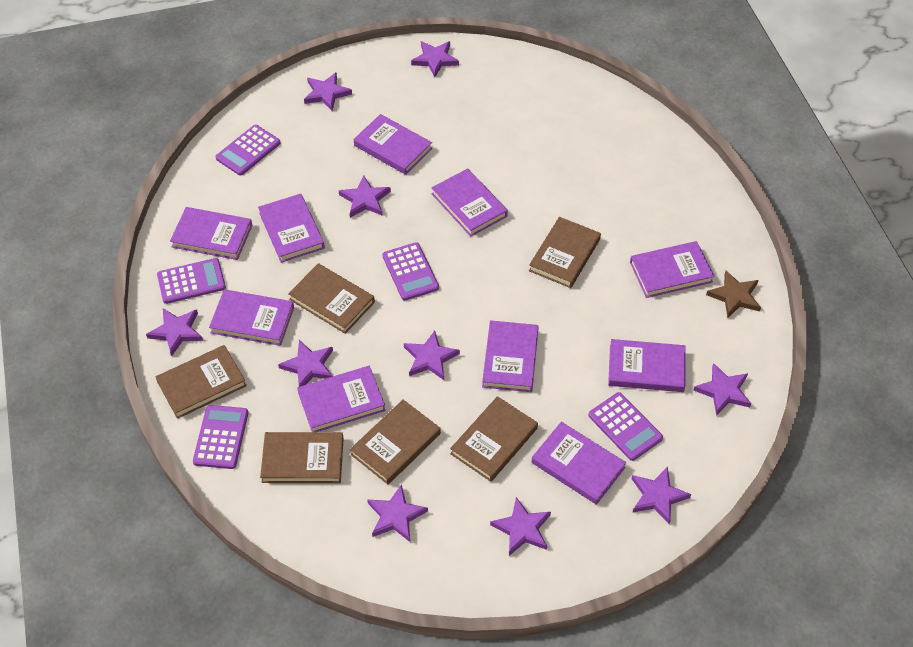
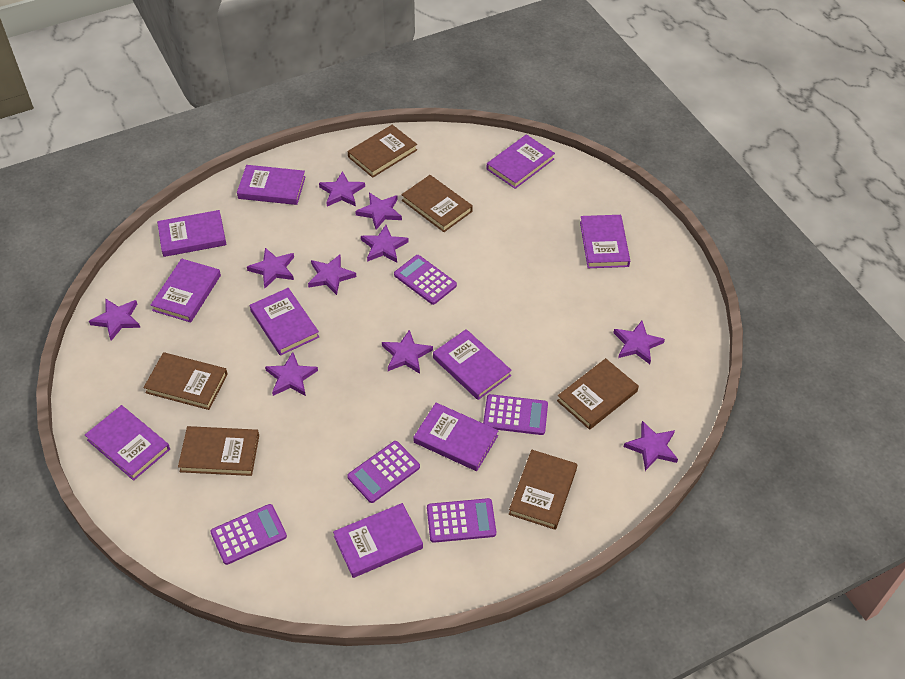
brown star: 1 -> 0

